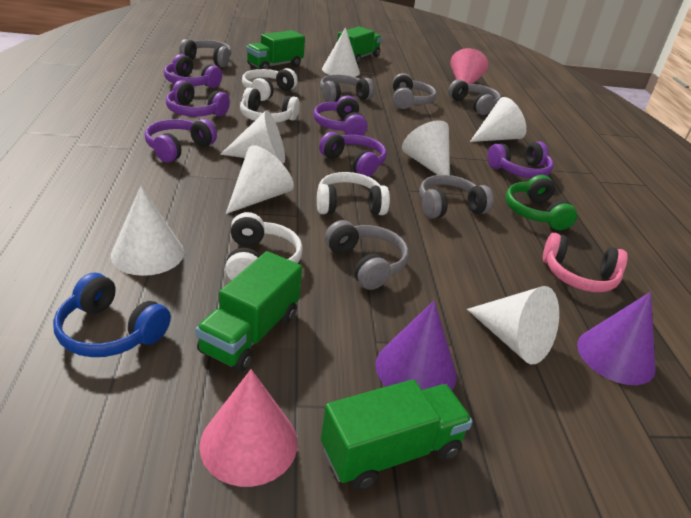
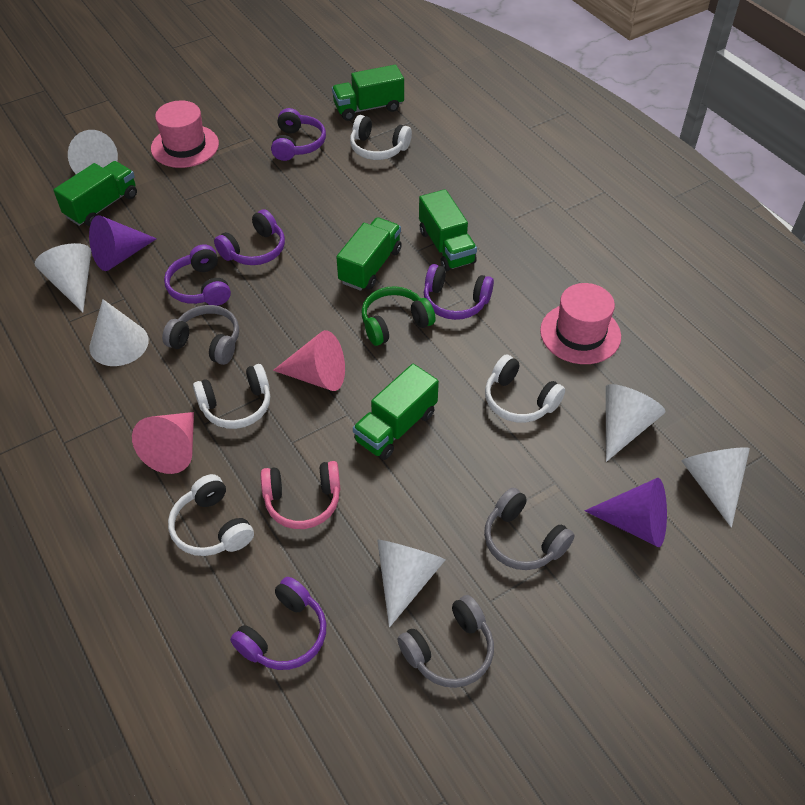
blue headphones: 1 -> 0
green truck: 4 -> 5
grey headphones: 6 -> 3
pink hat: 0 -> 2
purple headphones: 6 -> 5
white cone: 7 -> 6

